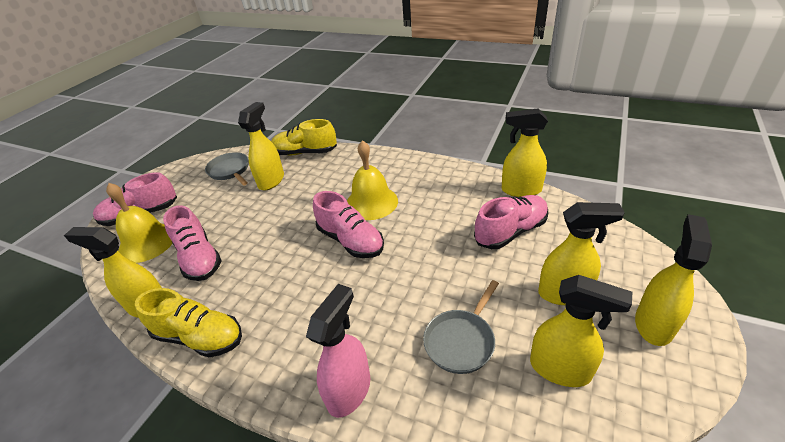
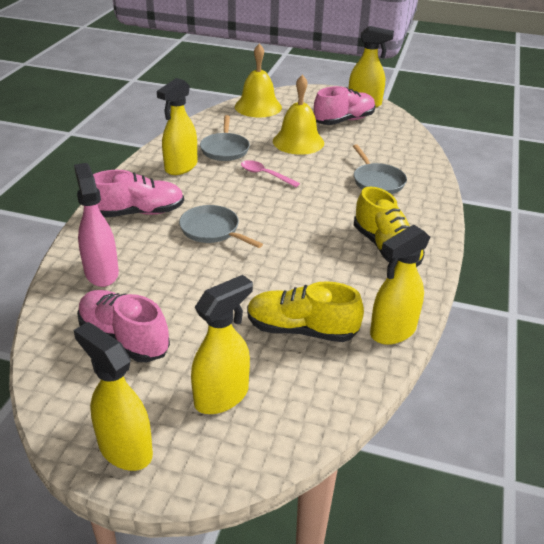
grey pan: 2 -> 3
pink shoe: 4 -> 3
pink spoon: 0 -> 1
yellow spray bottle: 6 -> 5

